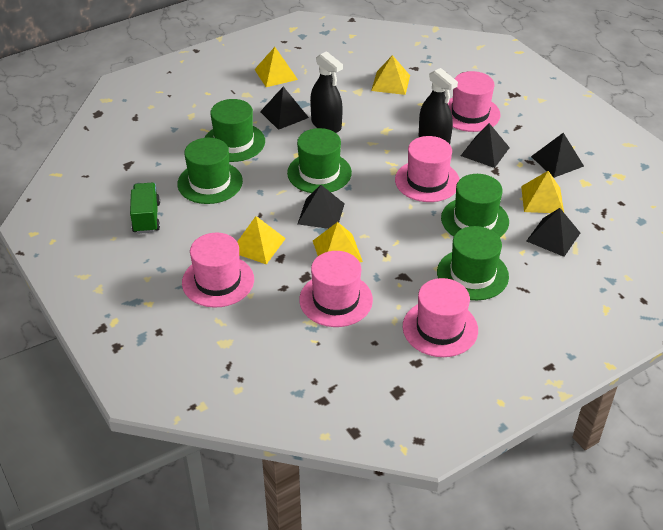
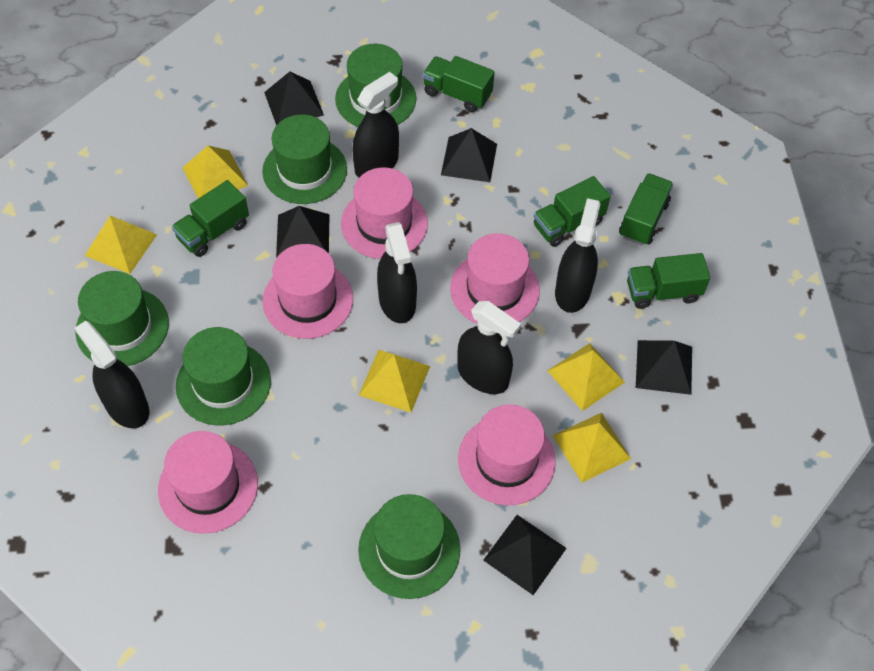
black spray bottle: 2 -> 5
green truck: 1 -> 5

